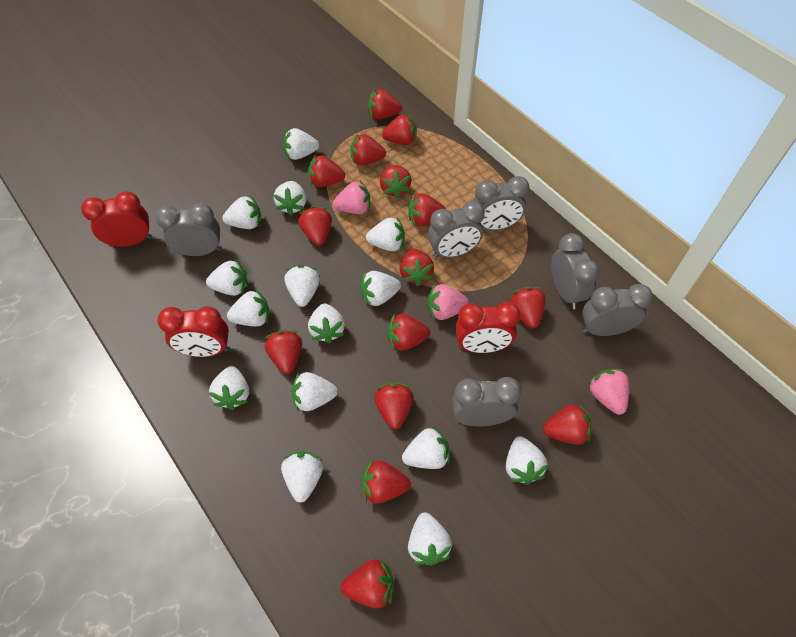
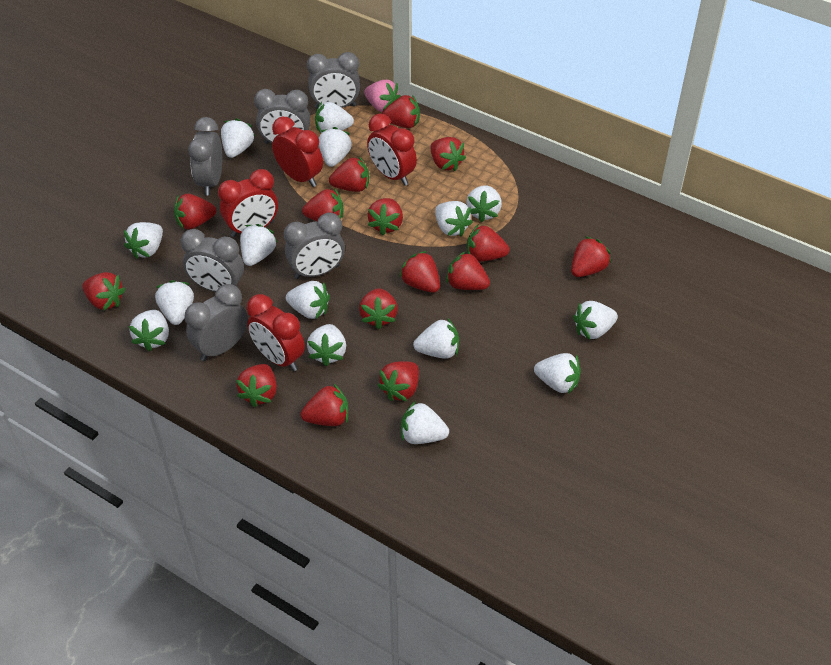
pink strawberry: 3 -> 1
red clock: 3 -> 4

